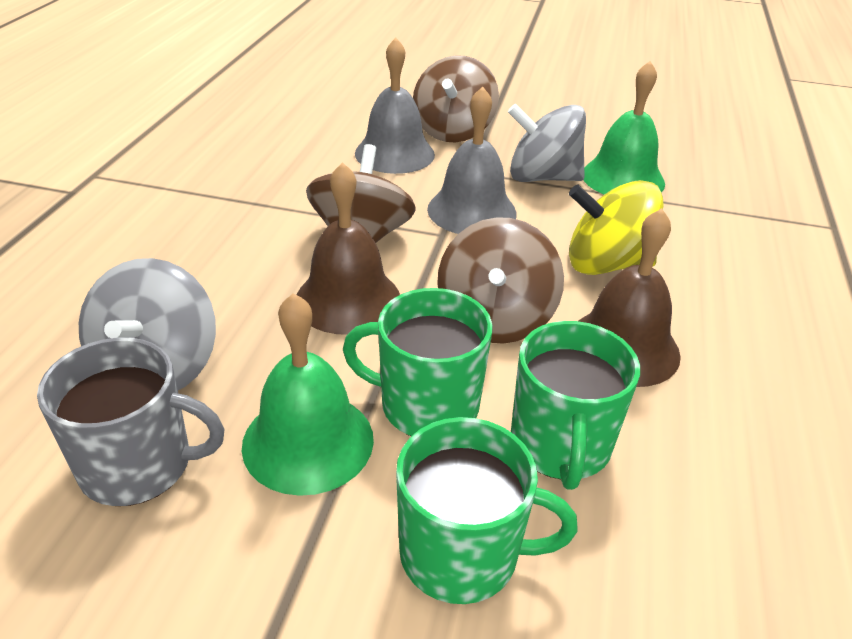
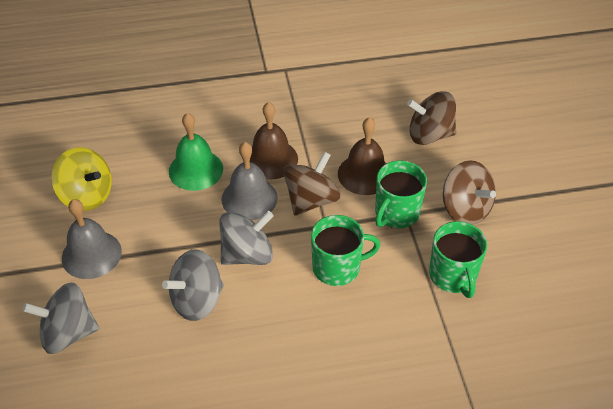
green bell: 2 -> 1
grey mug: 1 -> 0
grey spinning top: 2 -> 3

